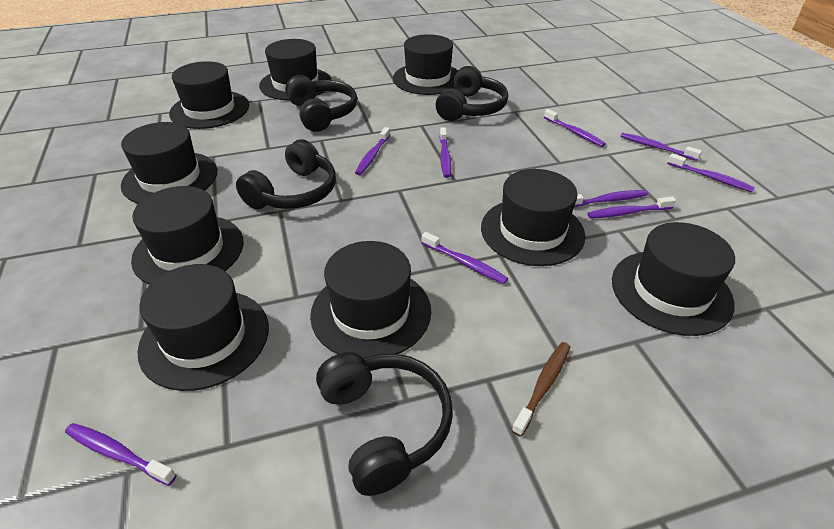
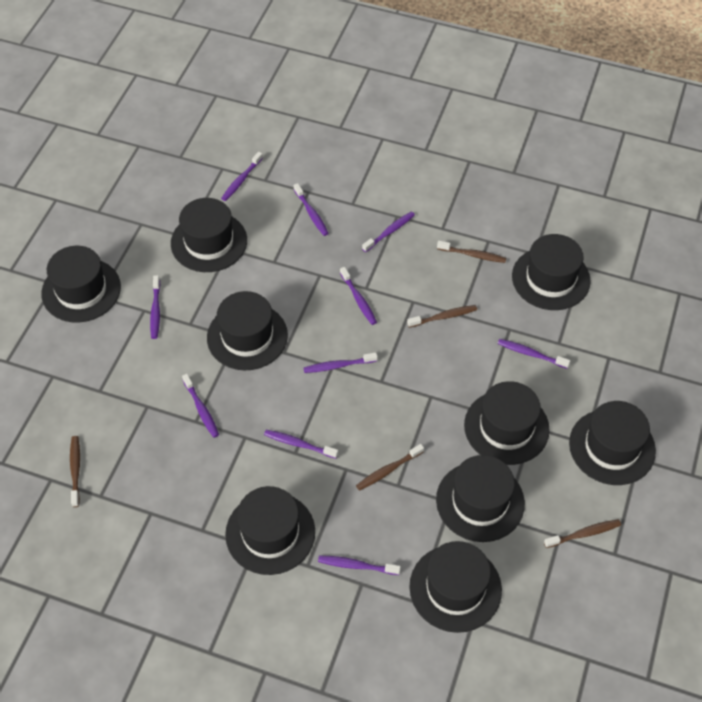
black headphones: 4 -> 0
brown toothbrush: 1 -> 5
purple toothbrush: 9 -> 10

